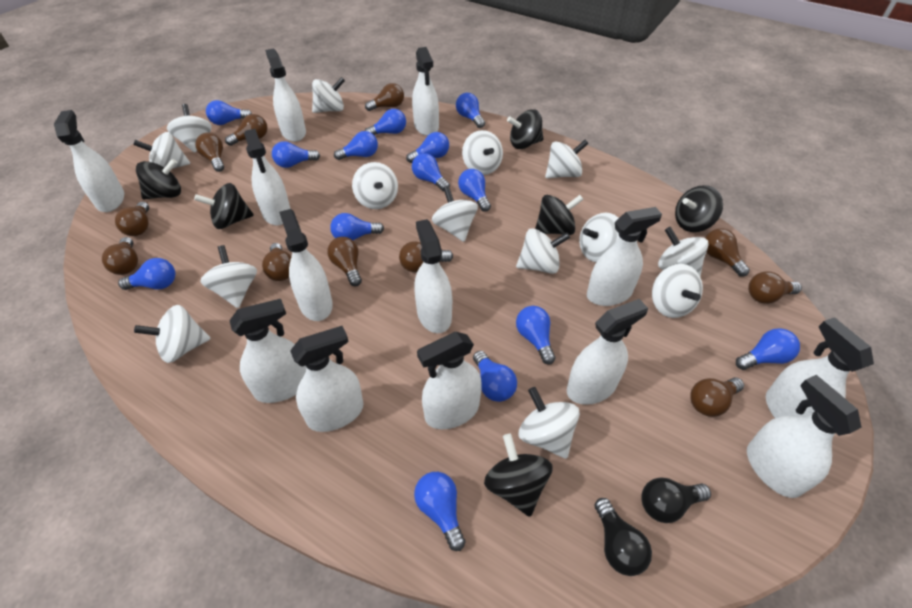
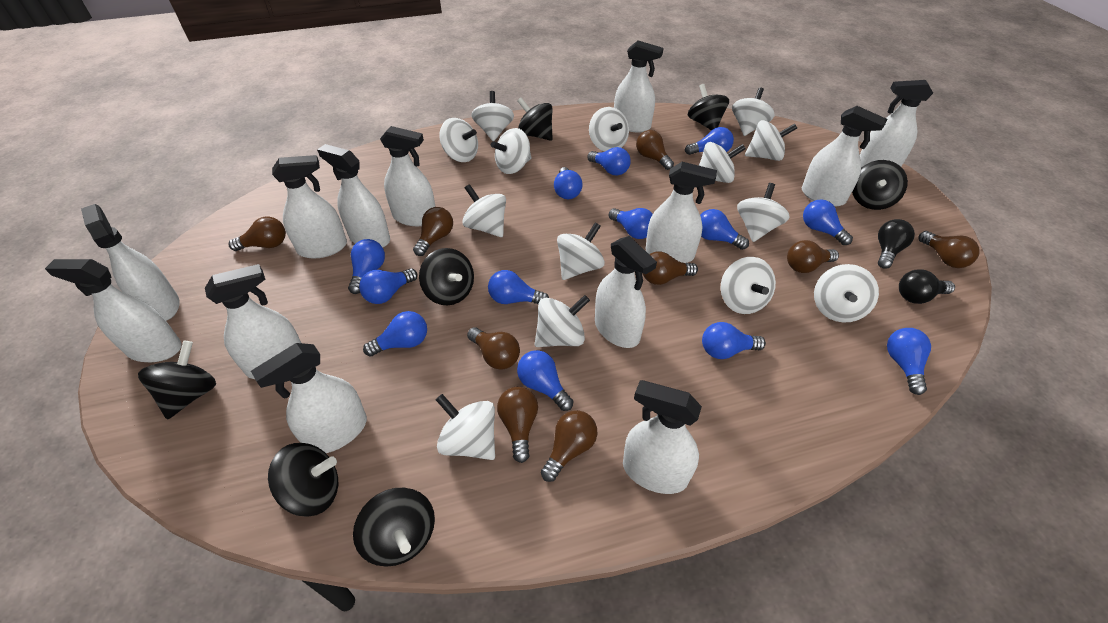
black spinning top: 6 -> 7
blue light bulb: 14 -> 13
brown light bulb: 11 -> 9

